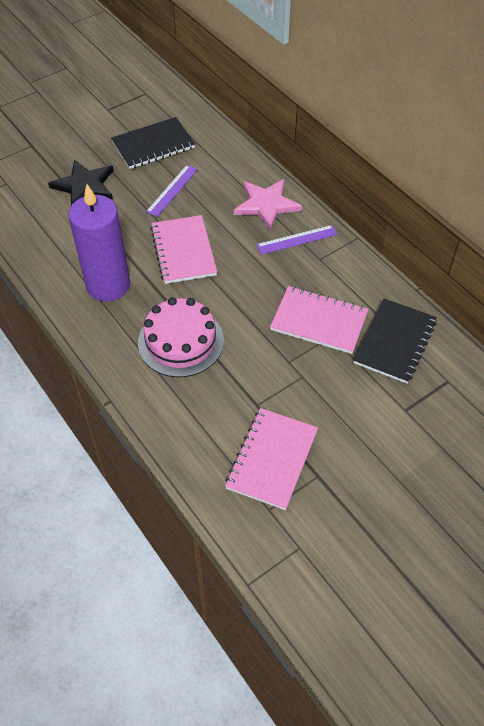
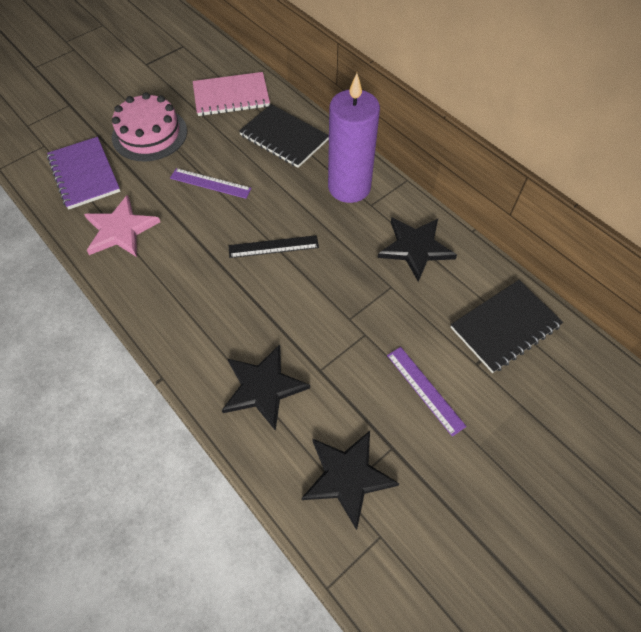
black ruler: 0 -> 1
black star: 1 -> 3
pink notebook: 3 -> 1
purple notebook: 0 -> 1

